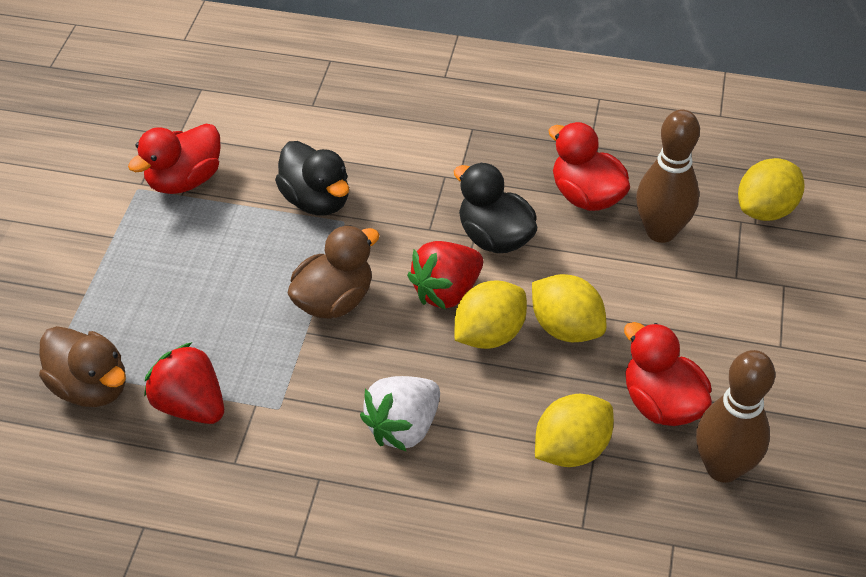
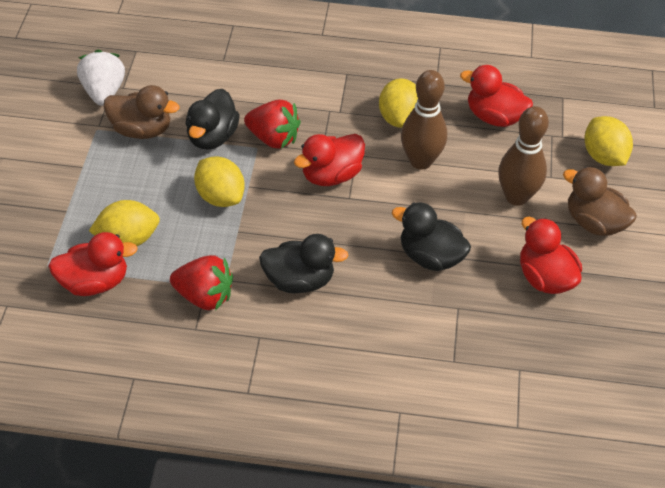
black duck: 2 -> 3
red duck: 3 -> 4

